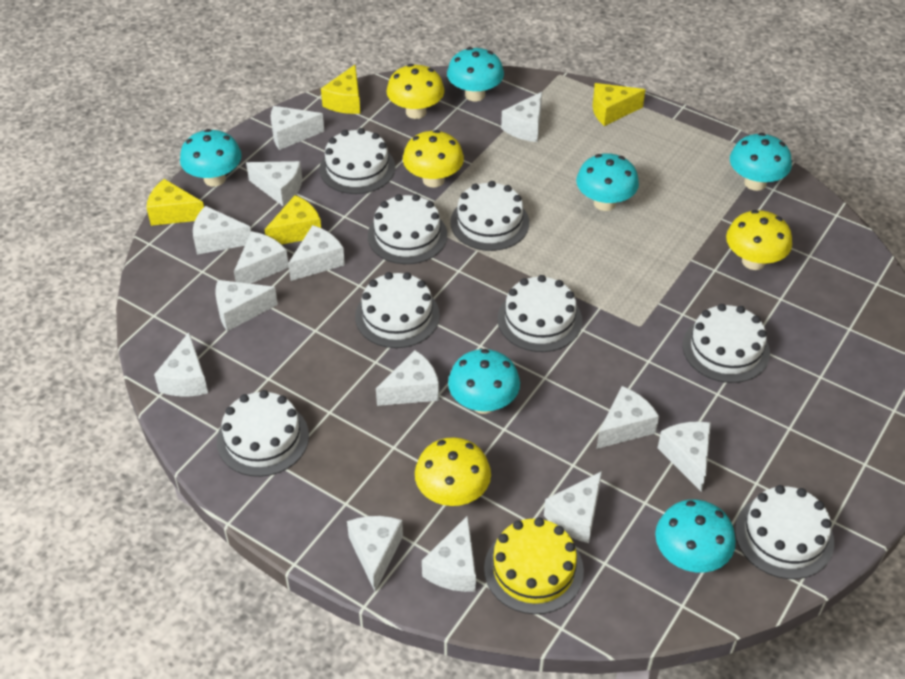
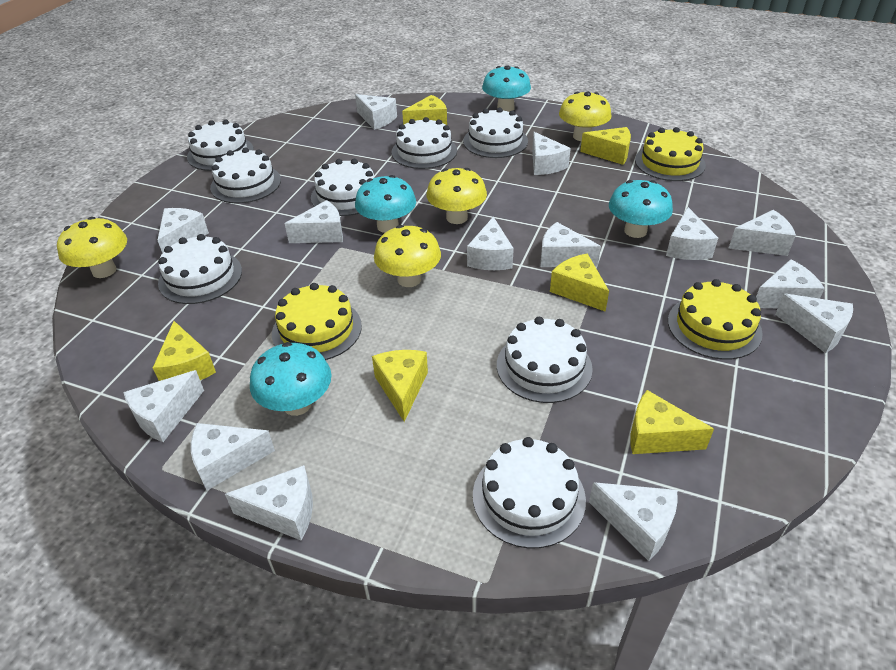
turquoise mushroom: 6 -> 4
yellow cake: 1 -> 3
yellow cheese: 4 -> 6

